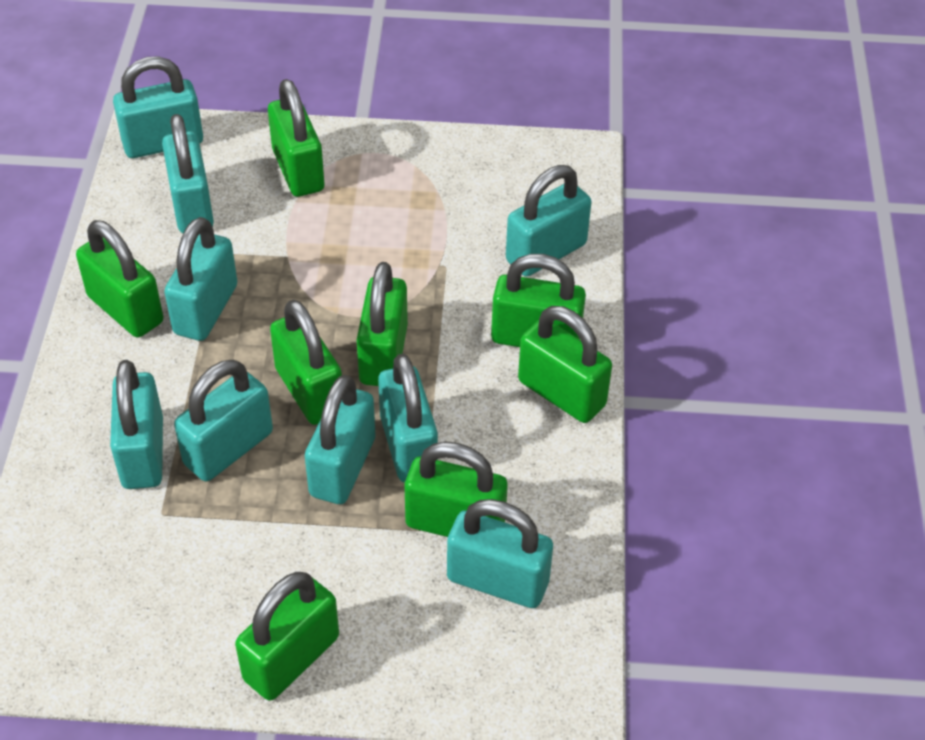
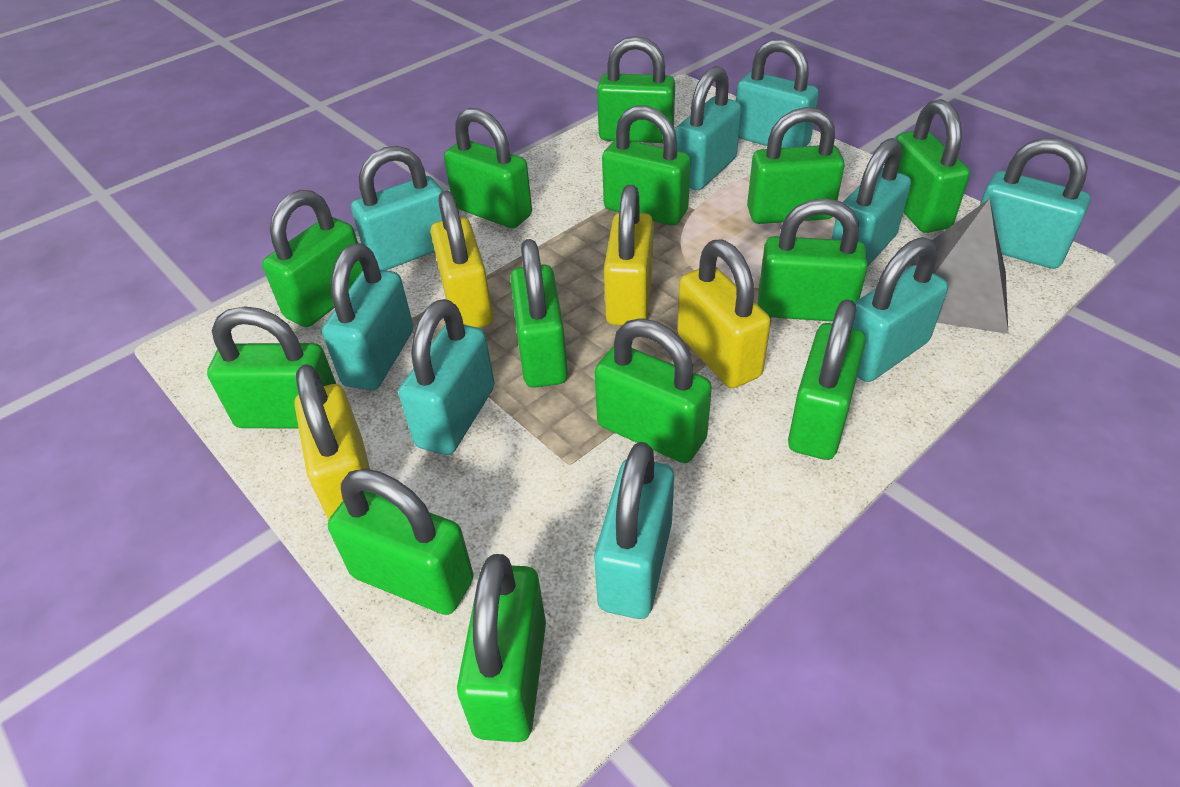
green padlock: 8 -> 13
grey pyramid: 0 -> 1
yellow padlock: 0 -> 4

